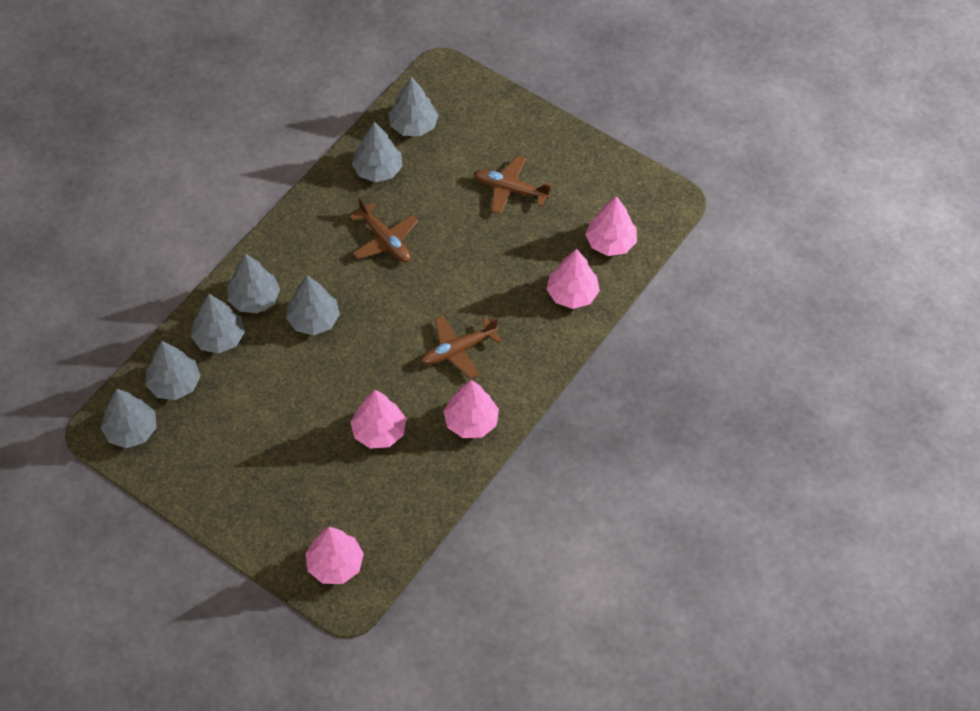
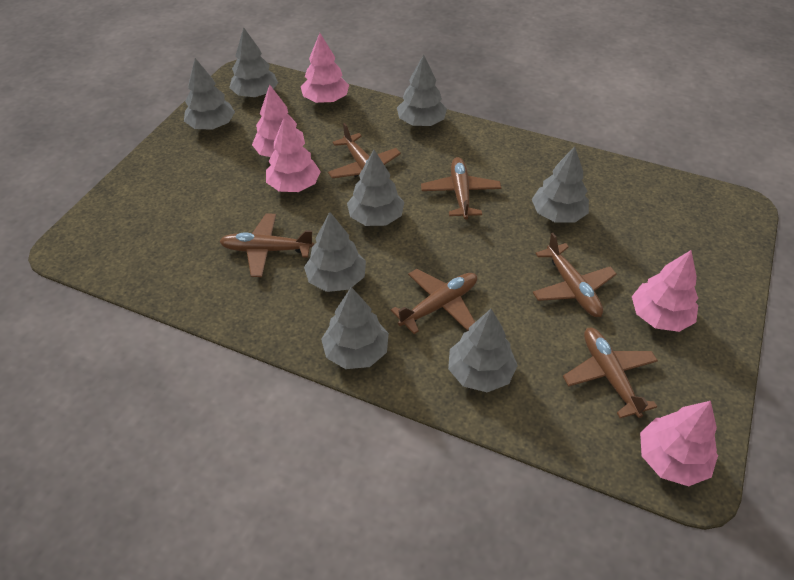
brown plane: 3 -> 6
grey tree: 7 -> 8

